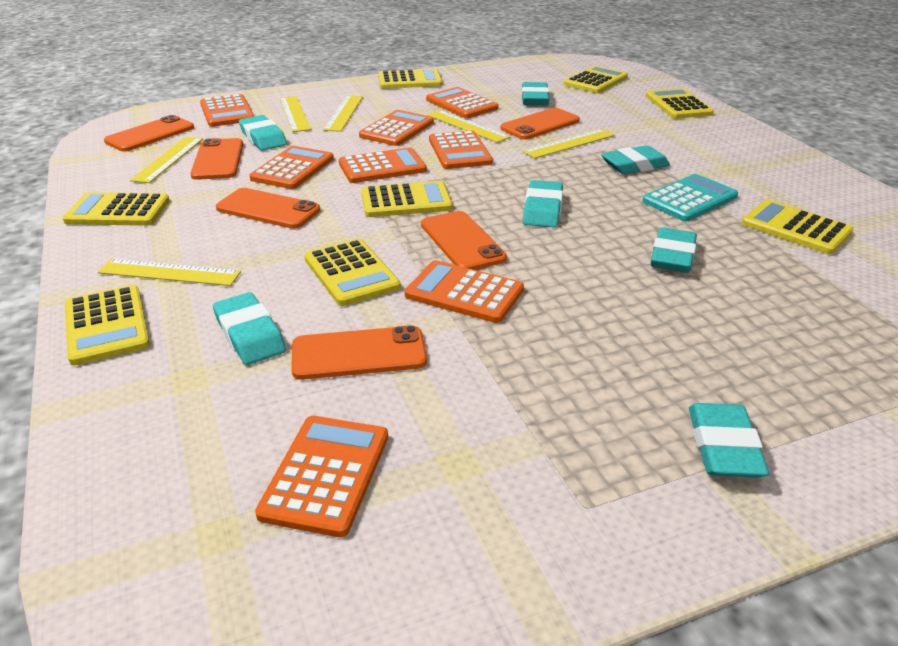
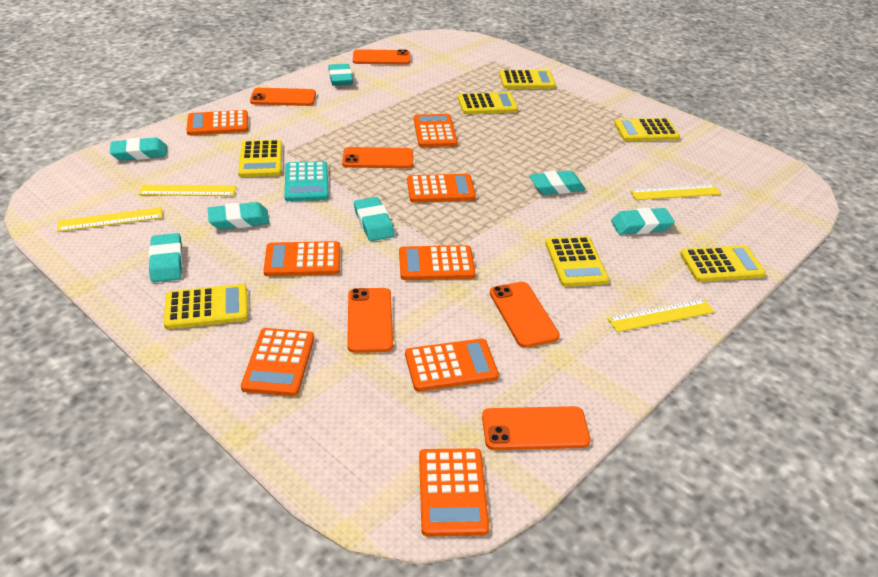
yellow calculator: 8 -> 7
yellow ruler: 6 -> 4

